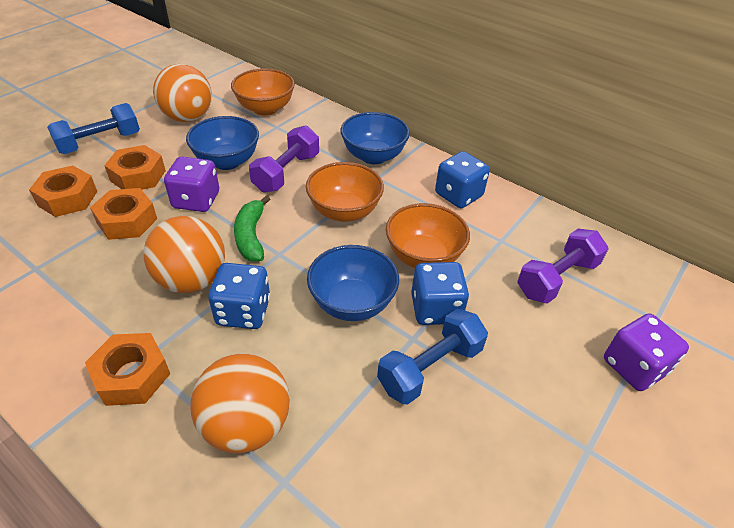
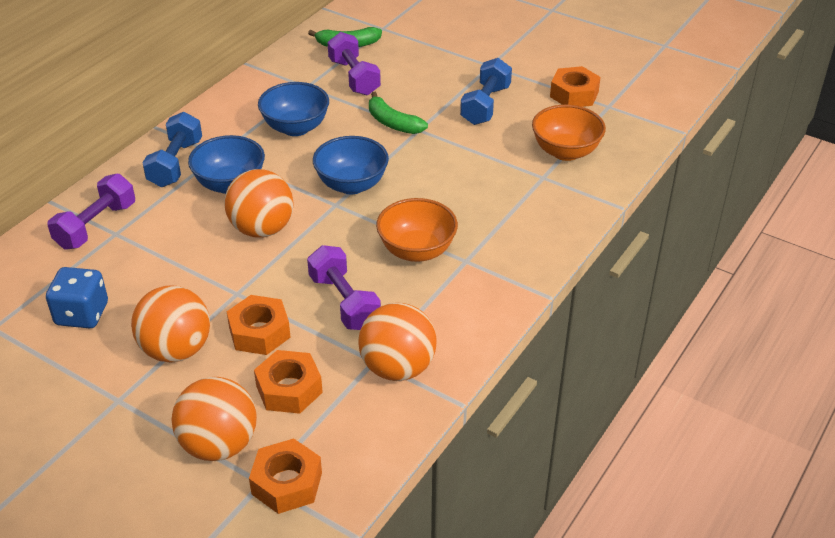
blue dice: 3 -> 1
green banana: 1 -> 2
orange ball: 3 -> 4
orange bowl: 3 -> 2
purple dice: 2 -> 0
purple dumbbell: 2 -> 3

